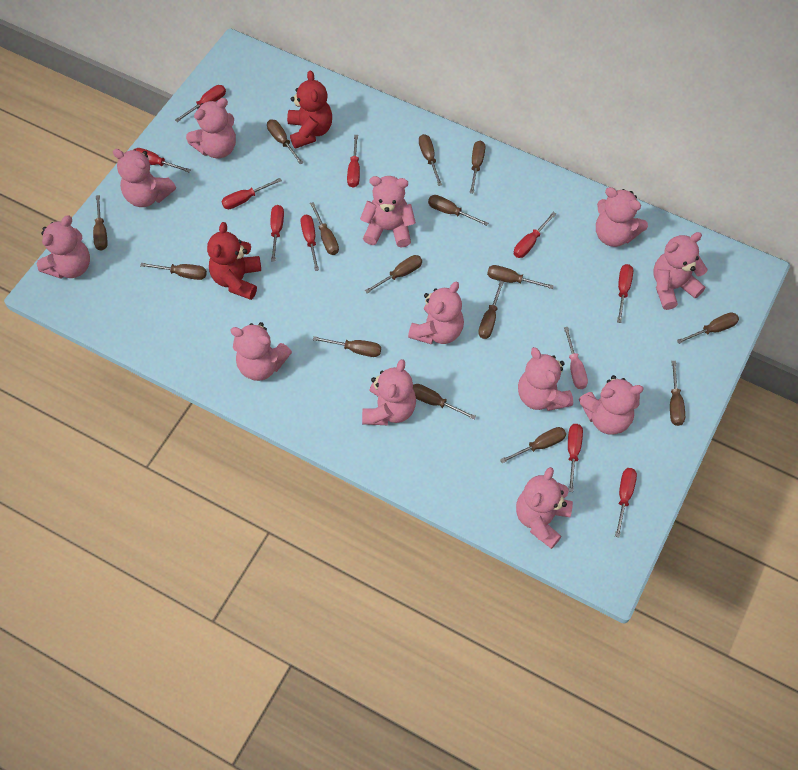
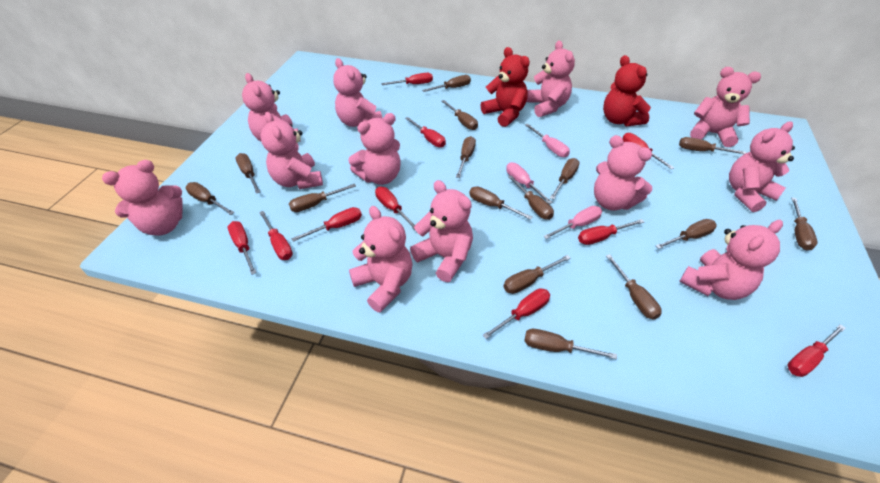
pink screwdriver: 1 -> 3

